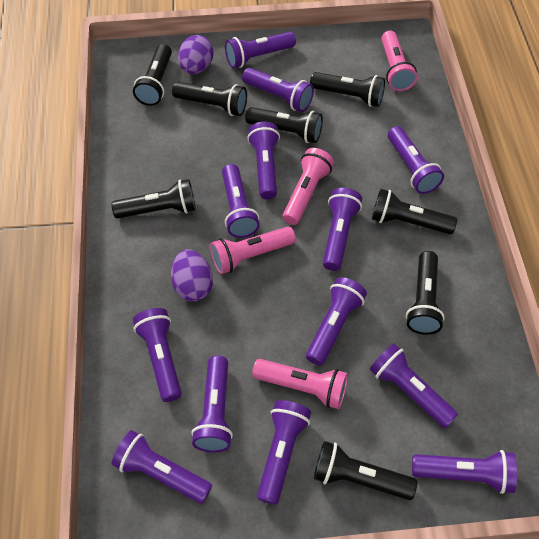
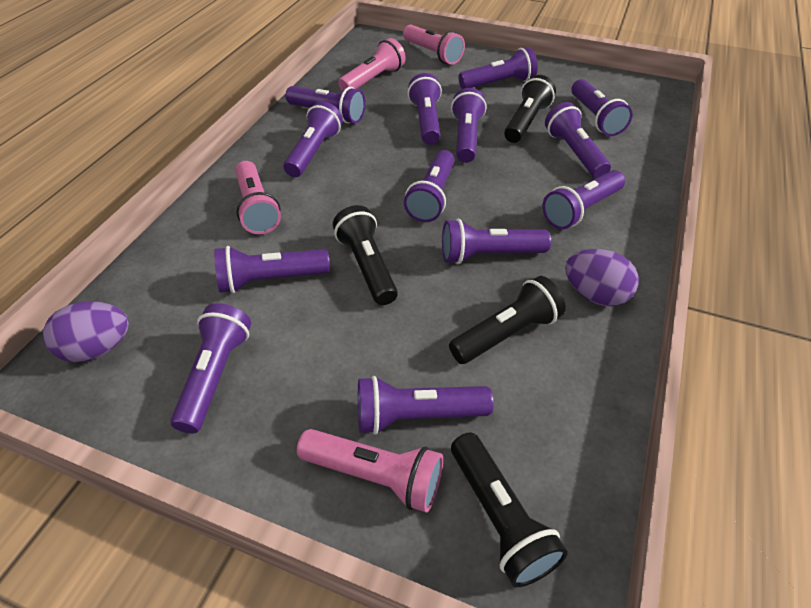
black flashlight: 8 -> 4

